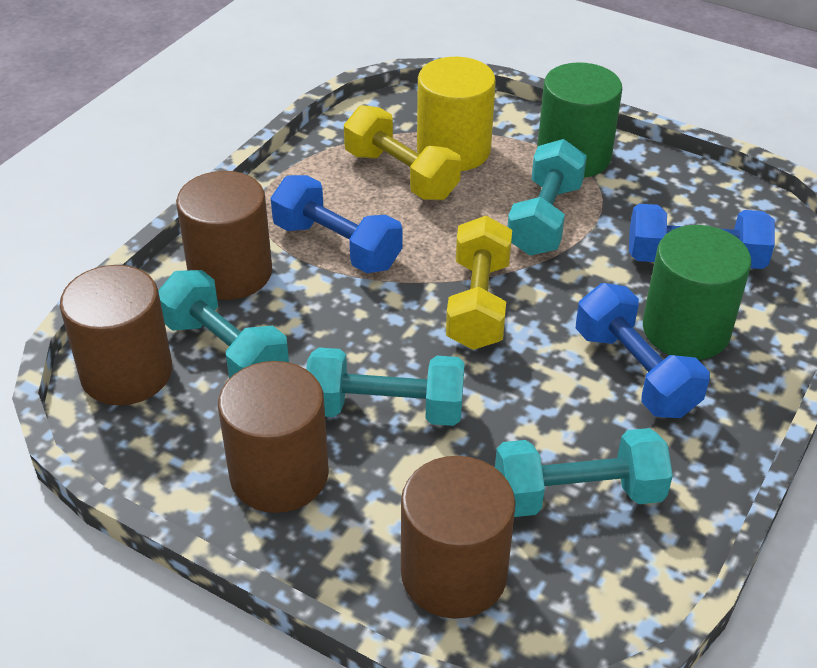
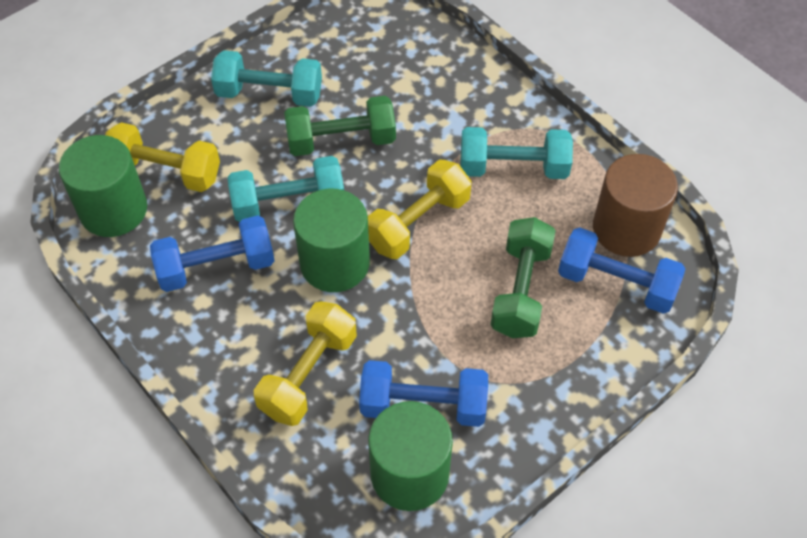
brown cylinder: 4 -> 1
green cylinder: 2 -> 3
green dumbbell: 0 -> 2
turquoise dumbbell: 4 -> 3
yellow cylinder: 1 -> 0
yellow dumbbell: 2 -> 3

